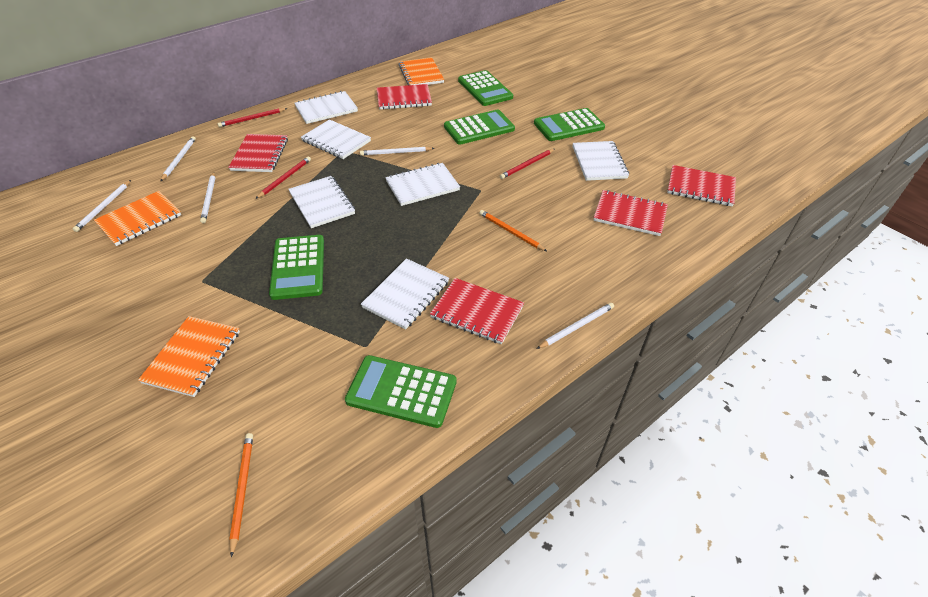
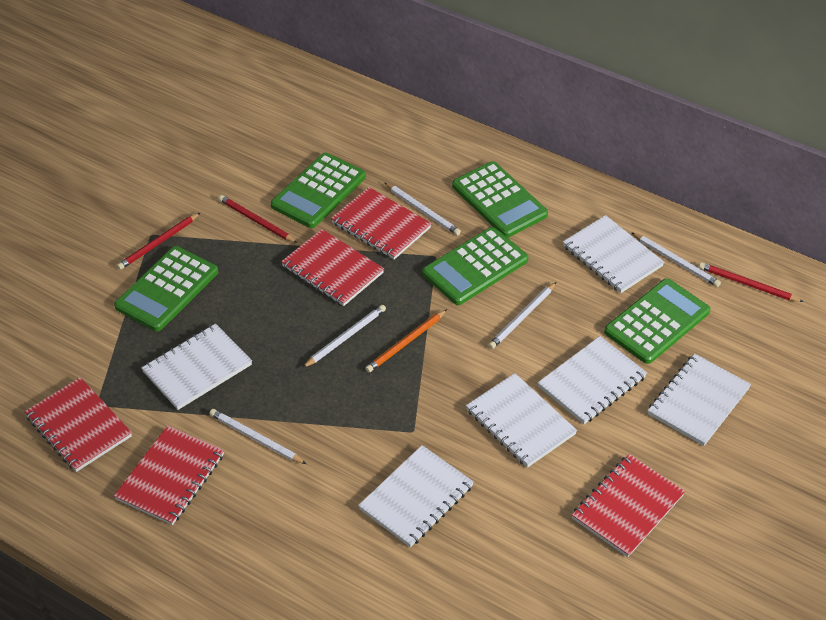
orange notebook: 3 -> 0
orange pencil: 2 -> 1

